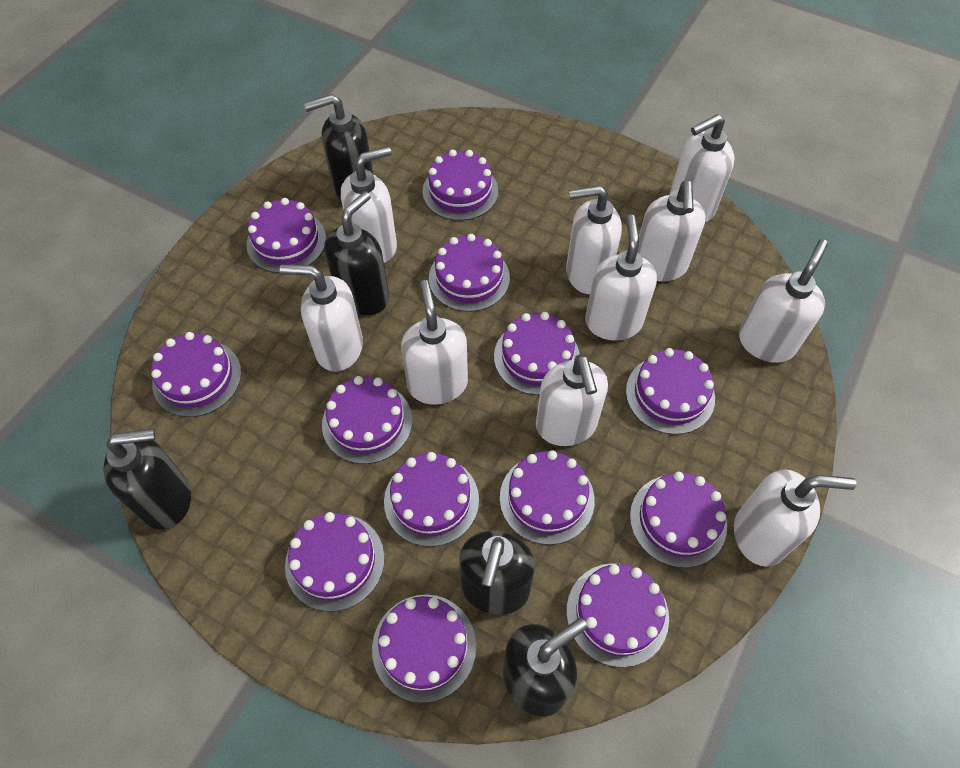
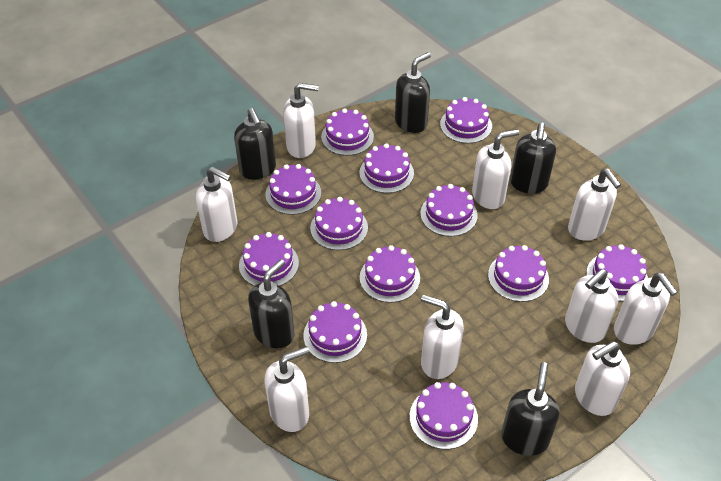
purple cake: 13 -> 12
white soap dispenser: 10 -> 9

